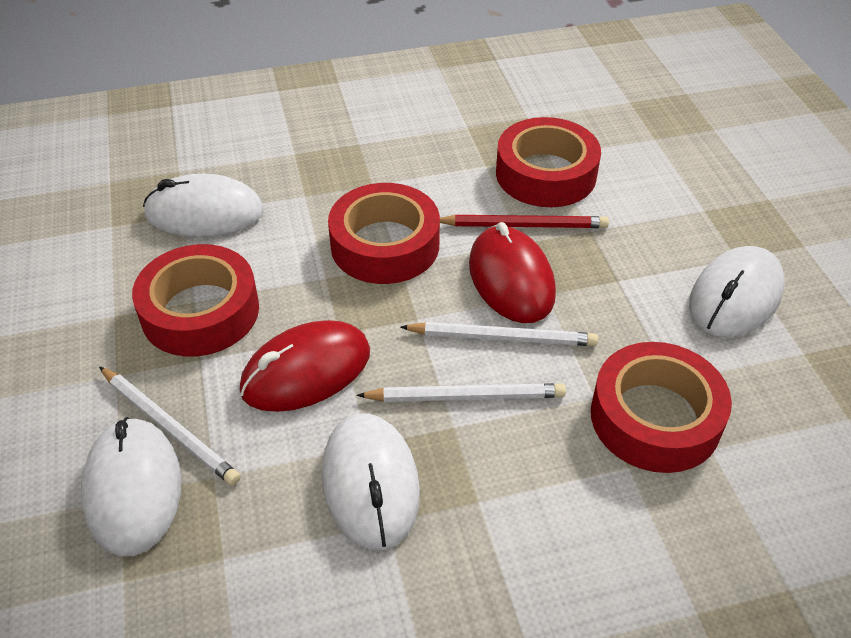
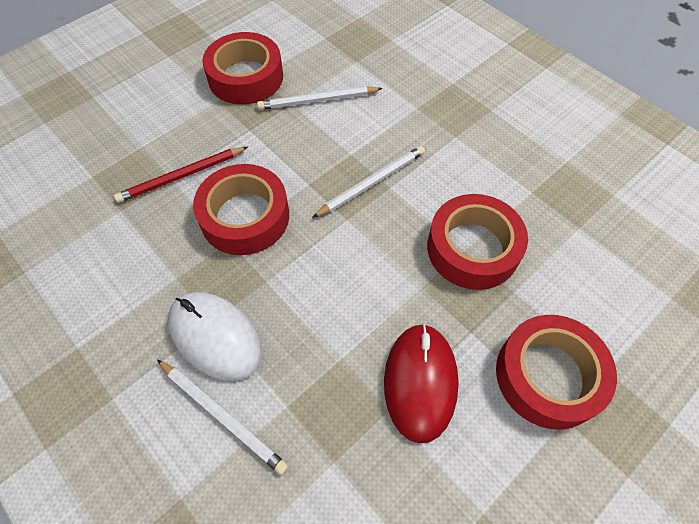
red mouse: 2 -> 1
white mouse: 4 -> 1

